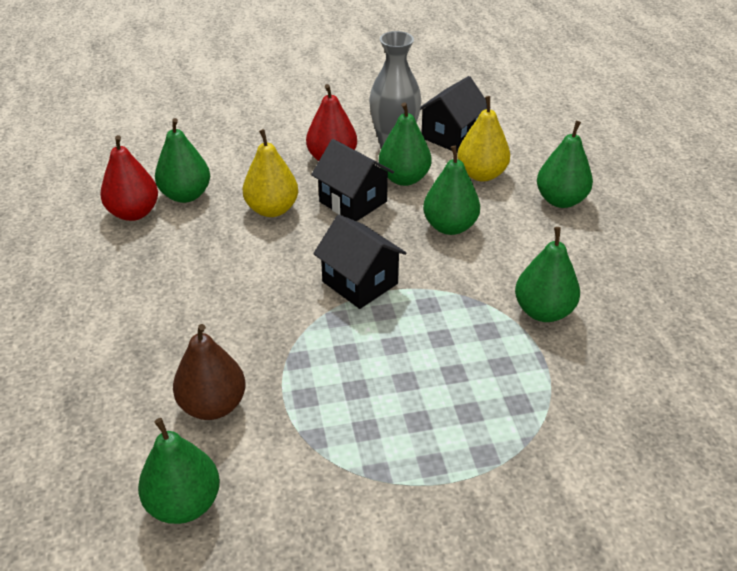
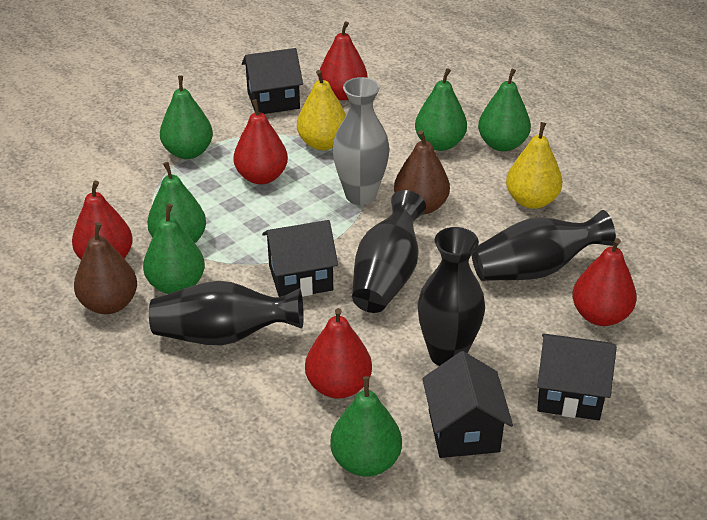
black house: 3 -> 4
black vase: 0 -> 4
brown pear: 1 -> 2
red pear: 2 -> 5

